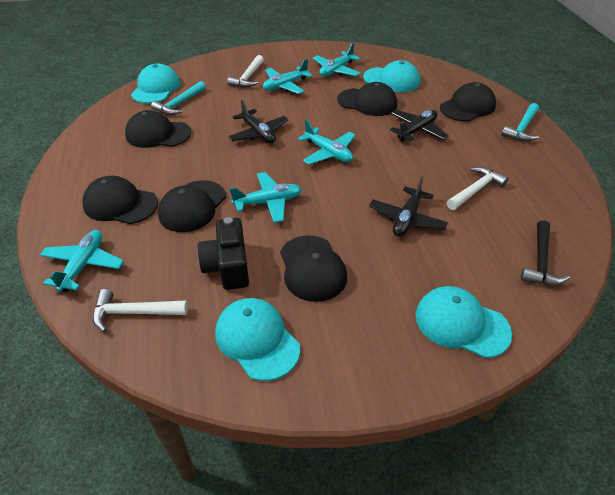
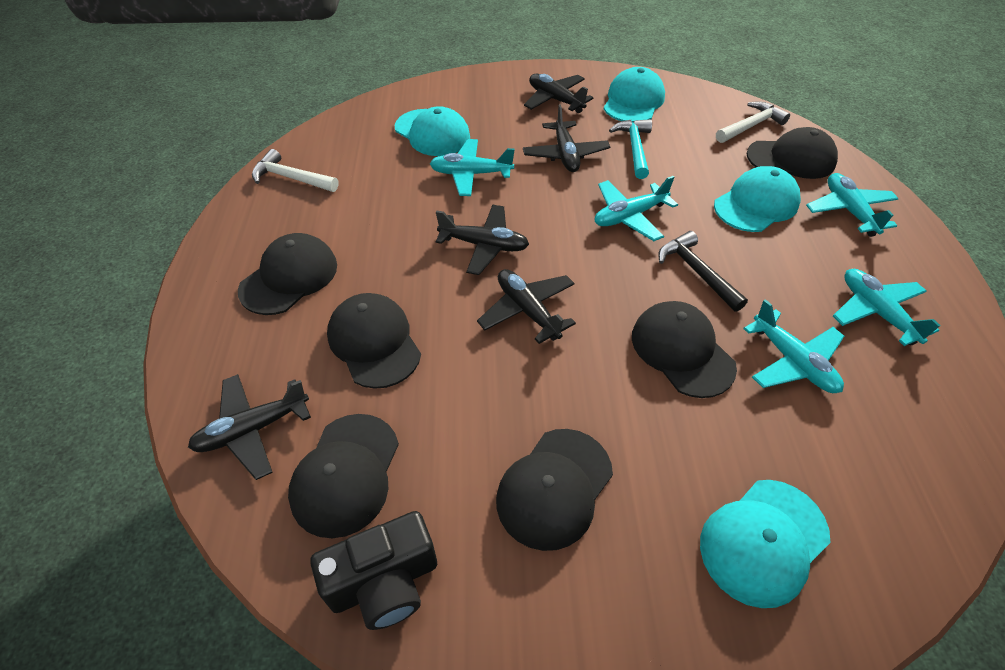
black plane: 3 -> 5
turquoise hammer: 2 -> 1
white hammer: 3 -> 2

